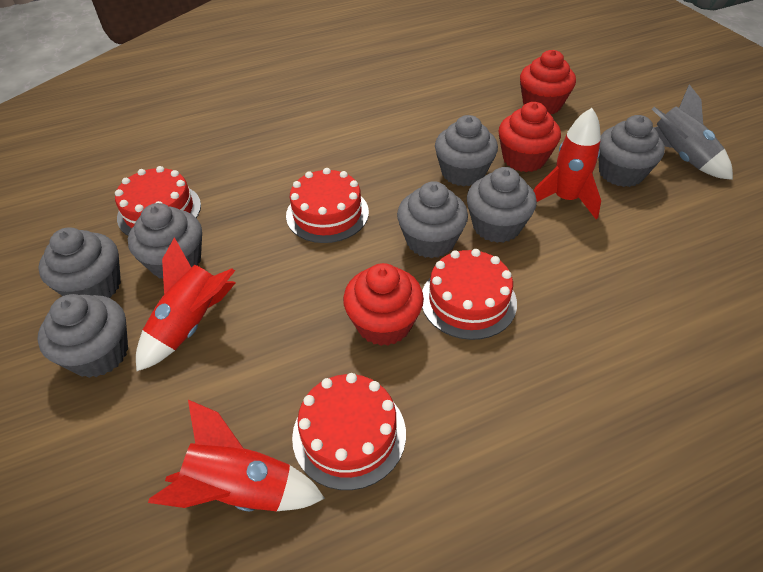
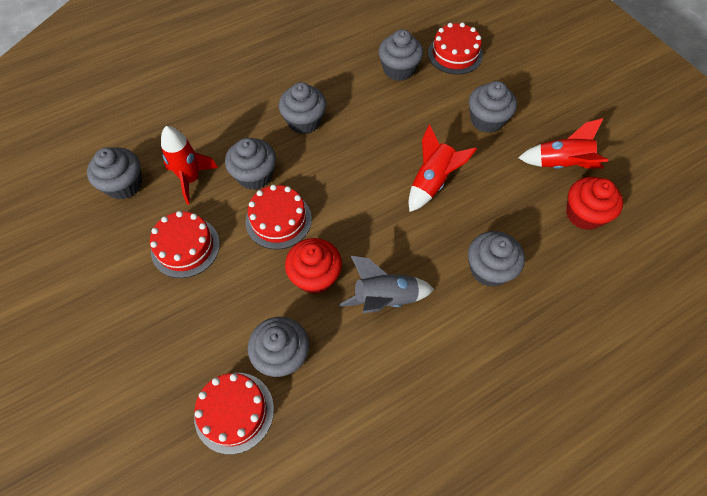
red cupcake: 3 -> 2

